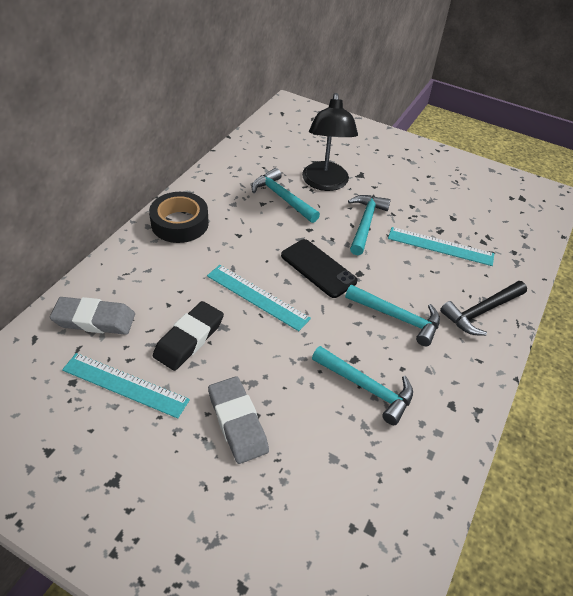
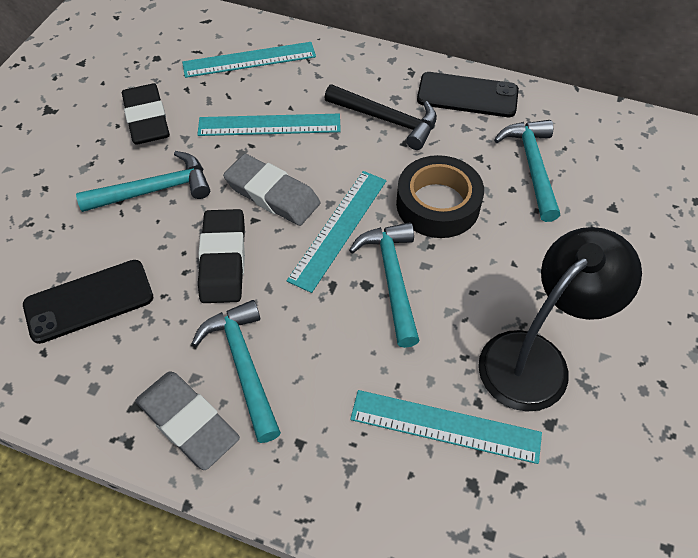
black eraser: 1 -> 2
black phone: 1 -> 2
turquoise ruler: 3 -> 4

